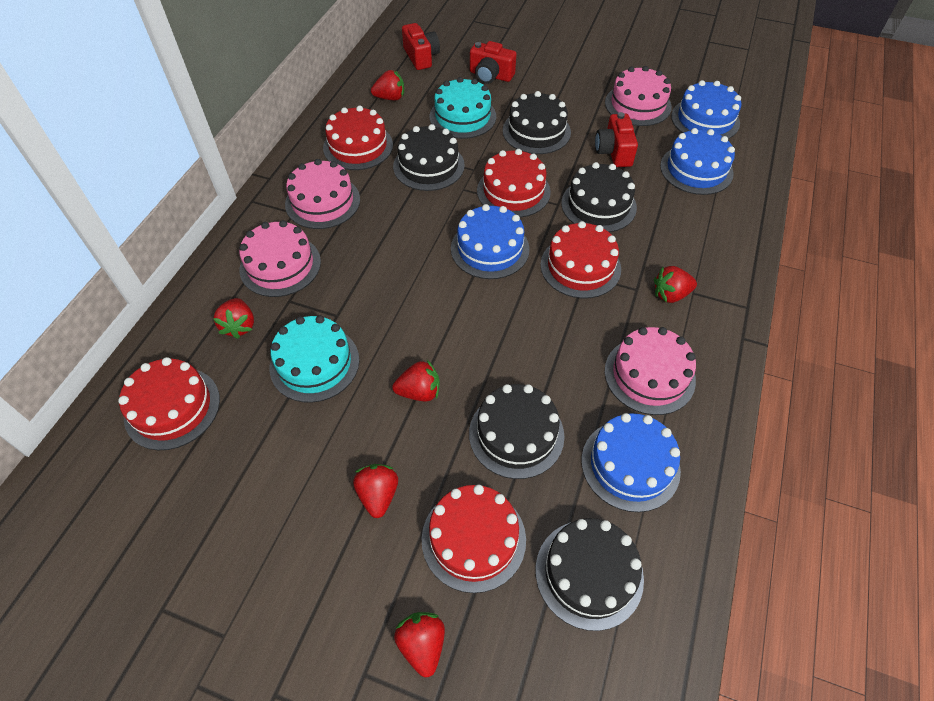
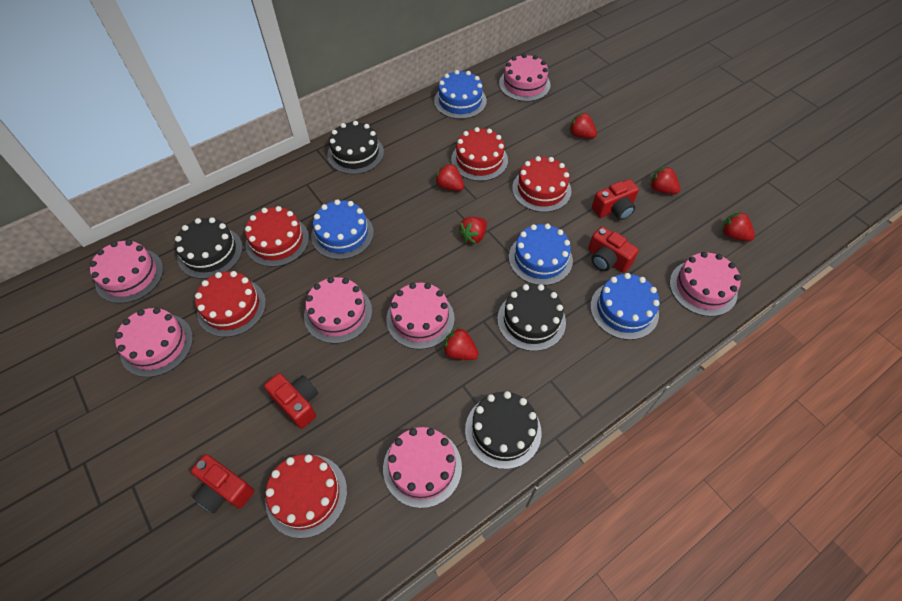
black cake: 5 -> 4
pink cake: 4 -> 7
red camera: 3 -> 4
turquoise cake: 2 -> 0

